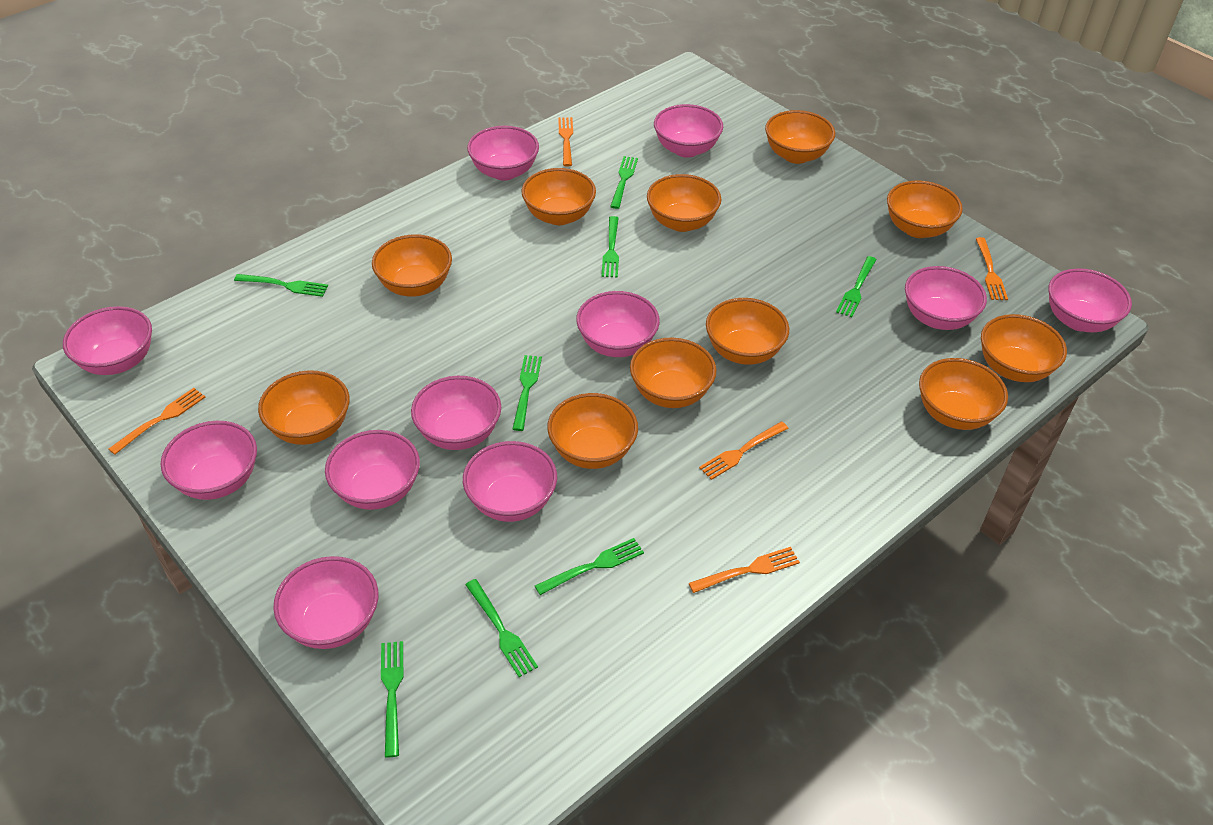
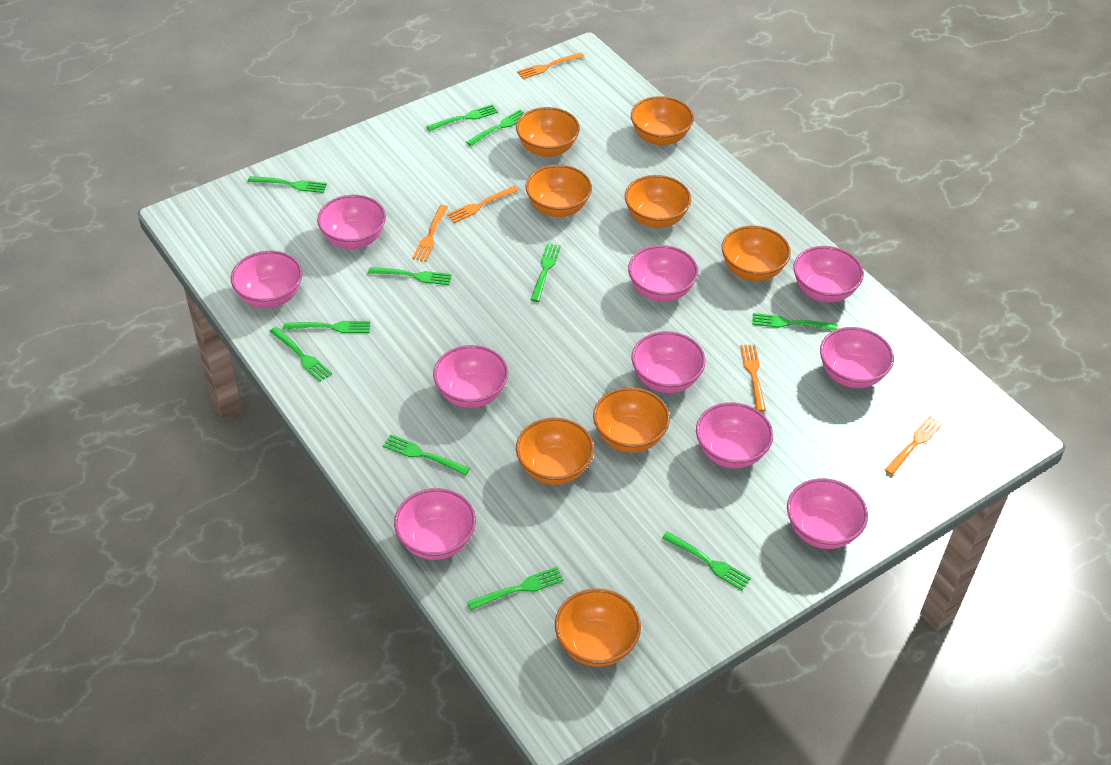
green fork: 8 -> 11
orange bowl: 11 -> 8
pink bowl: 11 -> 10

